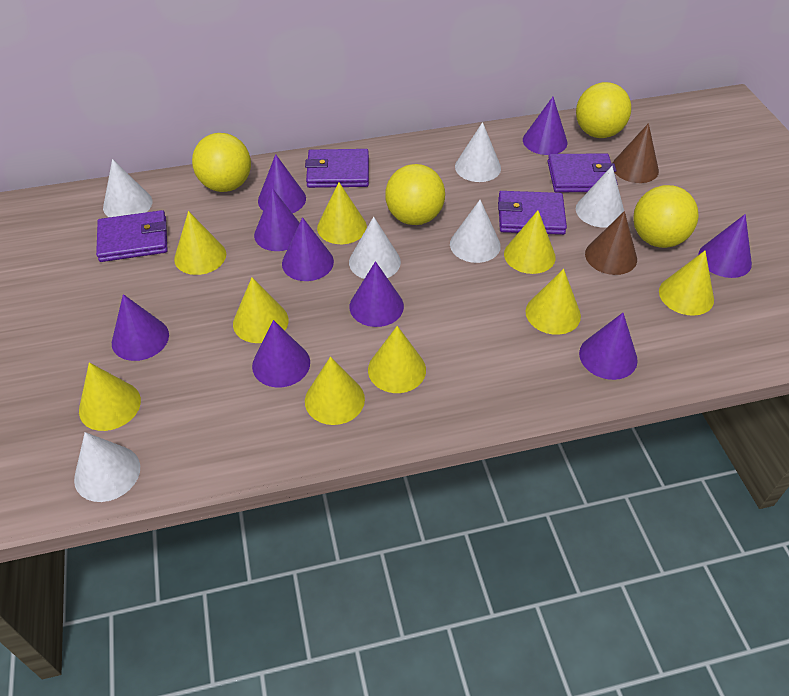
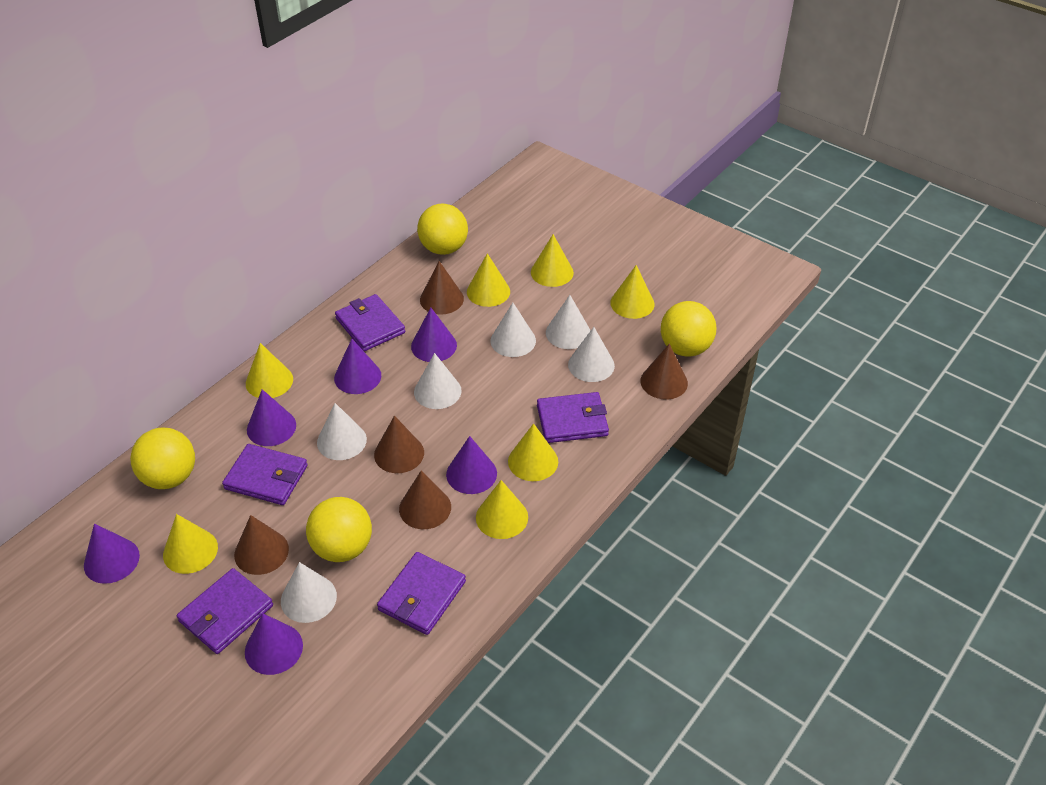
brown cone: 2 -> 5
purple cone: 9 -> 6
purple wallet: 4 -> 5
yellow cone: 9 -> 7

